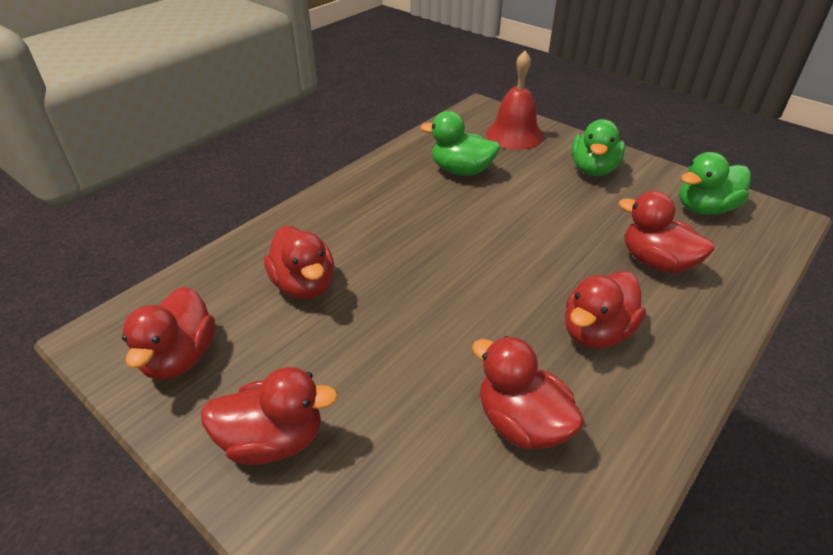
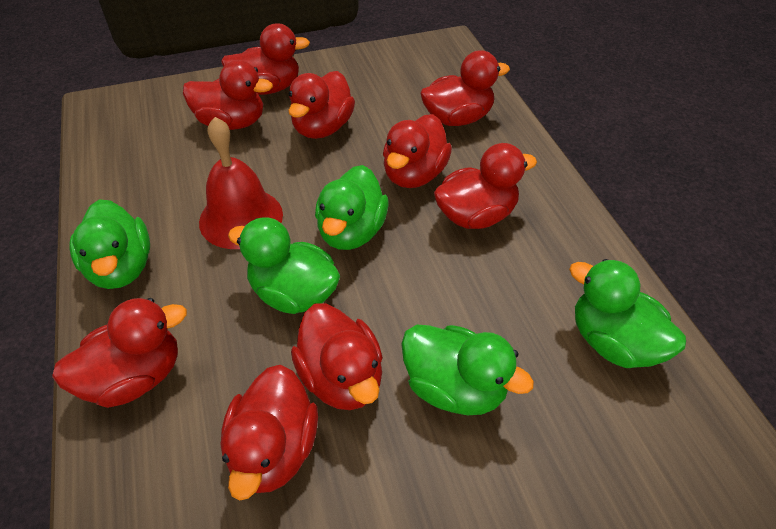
green duck: 3 -> 5
red duck: 6 -> 9

